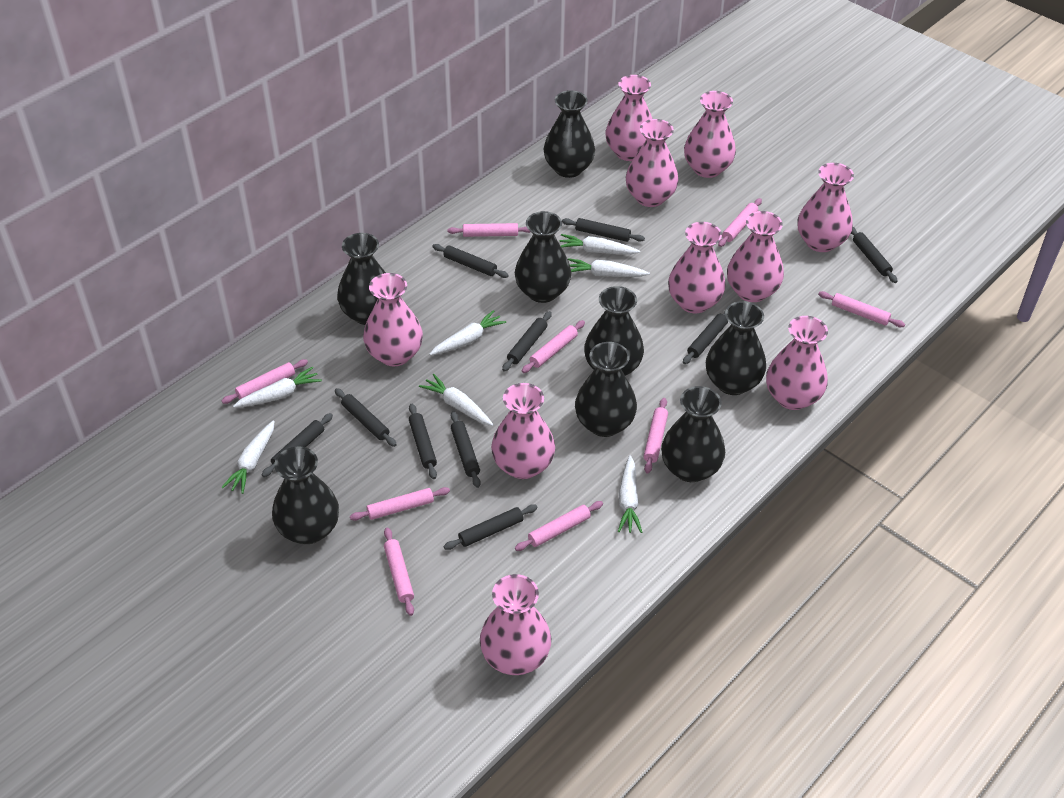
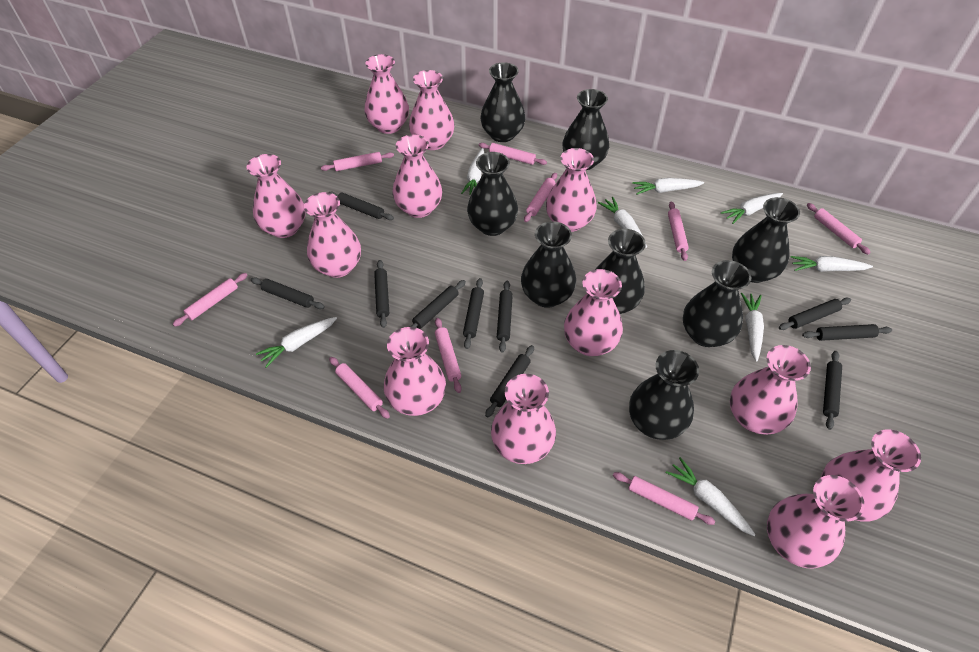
pink vase: 10 -> 12
white carrot: 7 -> 8

